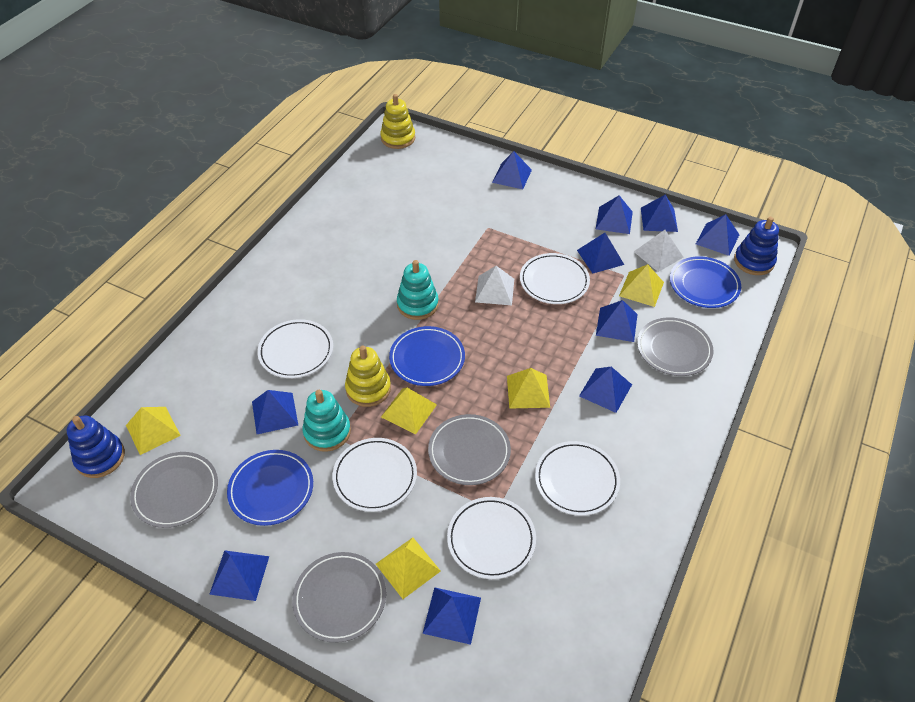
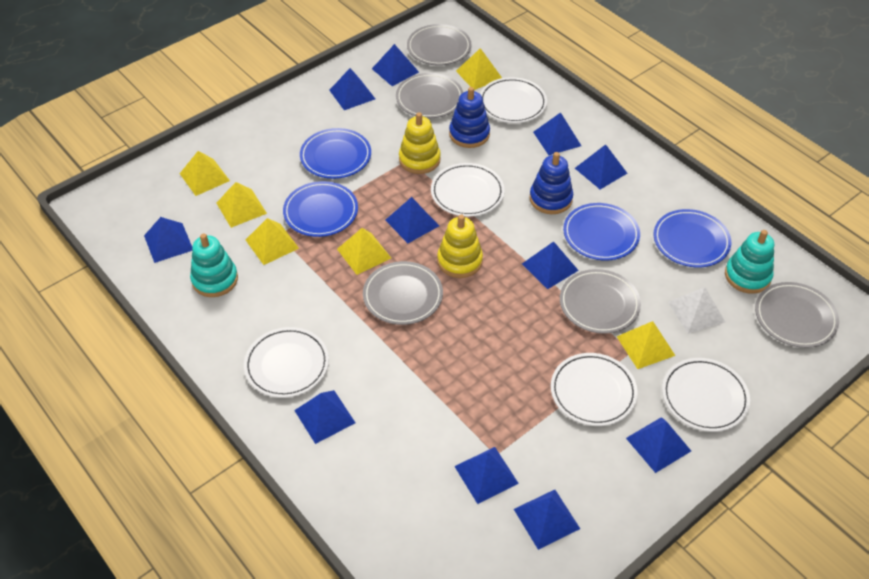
blue plate: 3 -> 4
blue pyramid: 10 -> 11
grey plate: 4 -> 5
white pyramid: 2 -> 1
yellow pyramid: 5 -> 6

